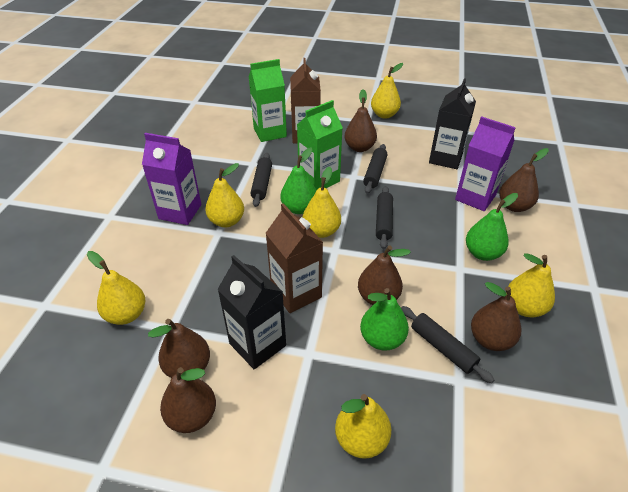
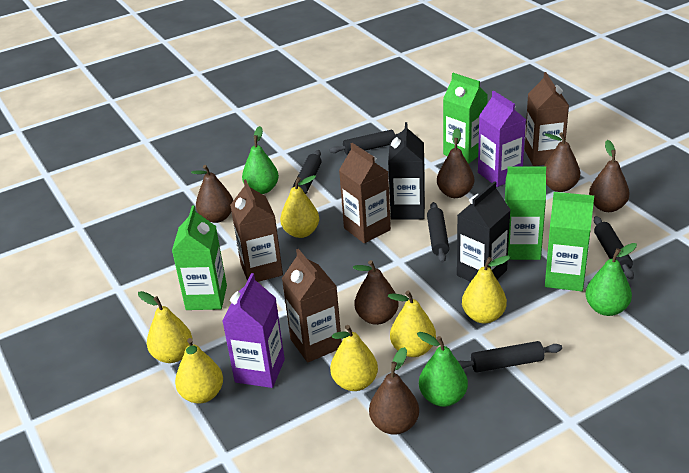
black rolling pin: 4 -> 5
brown carton: 2 -> 4
green carton: 2 -> 4

